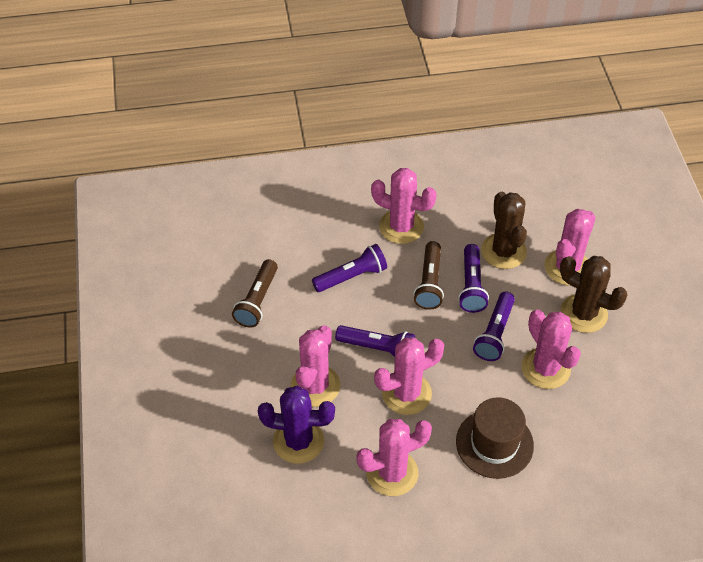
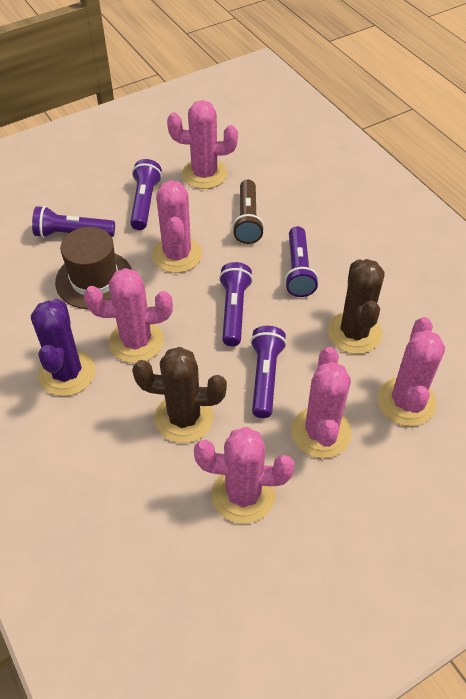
brown flashlight: 2 -> 1
purple flashlight: 4 -> 5

